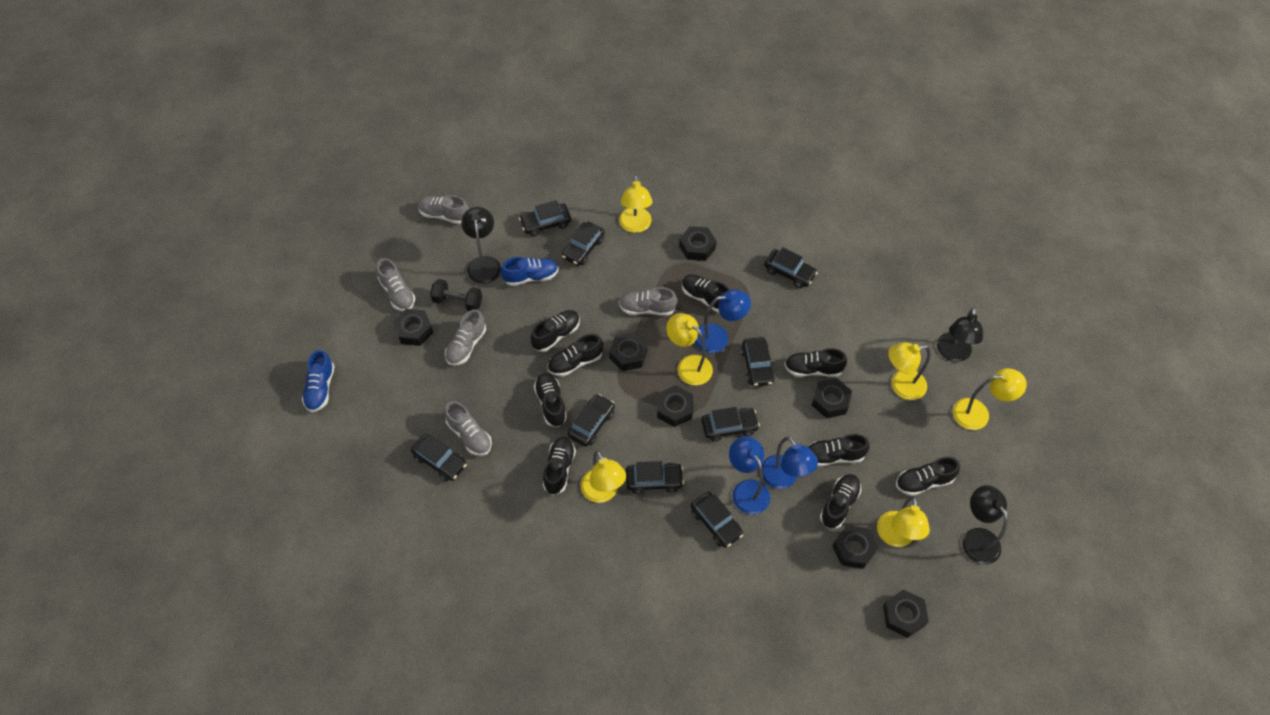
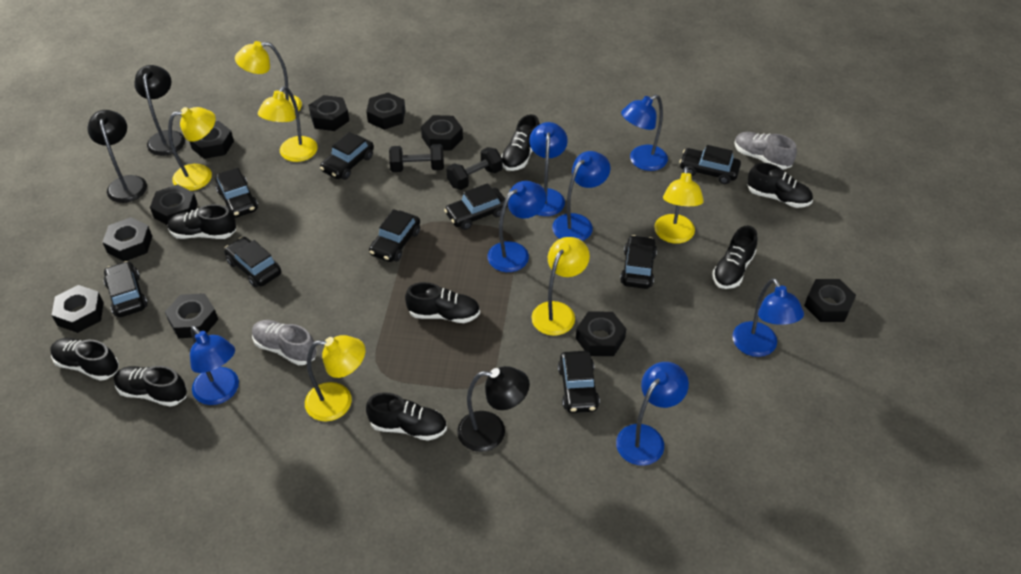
black dumbbell: 1 -> 2
black nut: 7 -> 10
black shoe: 9 -> 8
blue lamp: 3 -> 7
blue shoe: 2 -> 0
grey shoe: 5 -> 2

